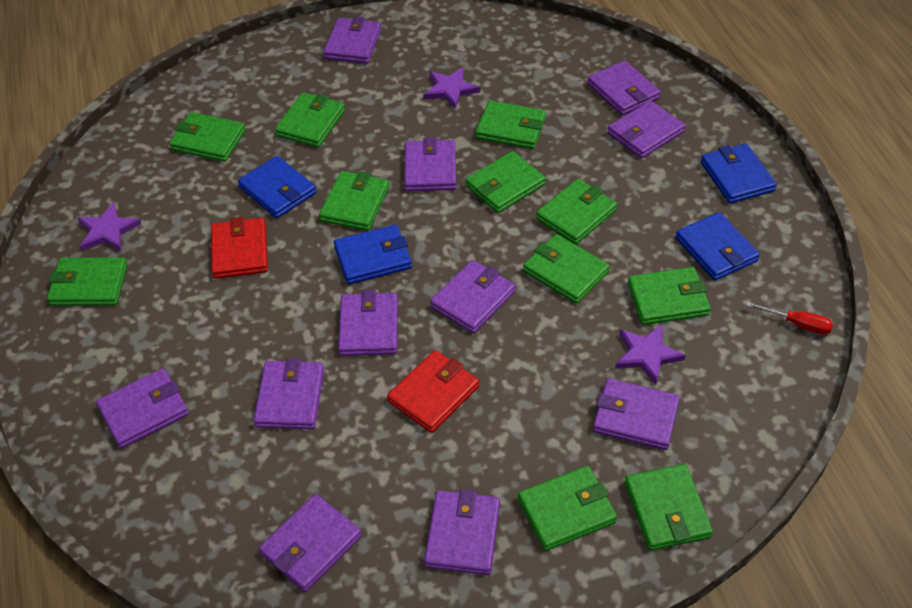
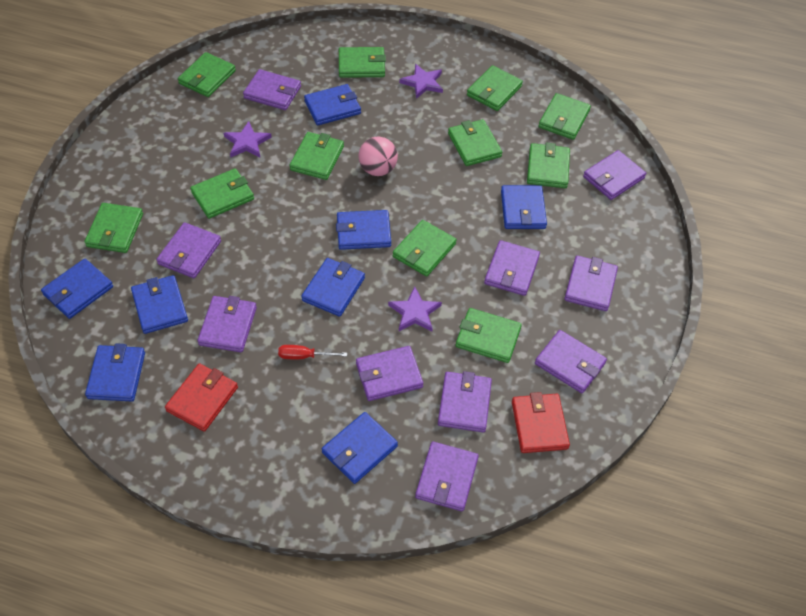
blue wallet: 4 -> 8
pink ball: 0 -> 1
purple wallet: 11 -> 10

